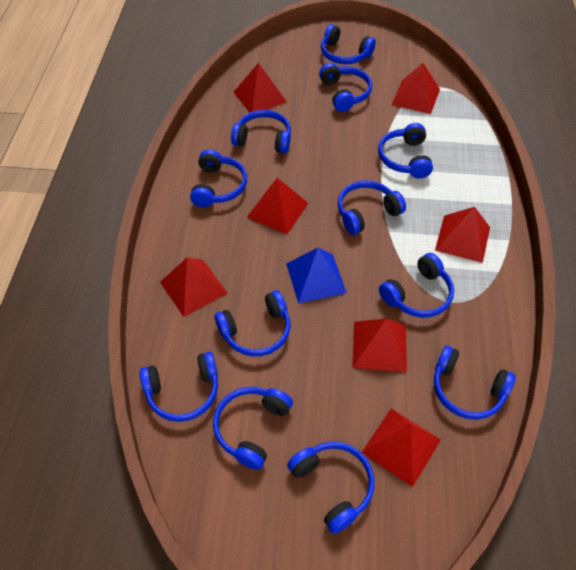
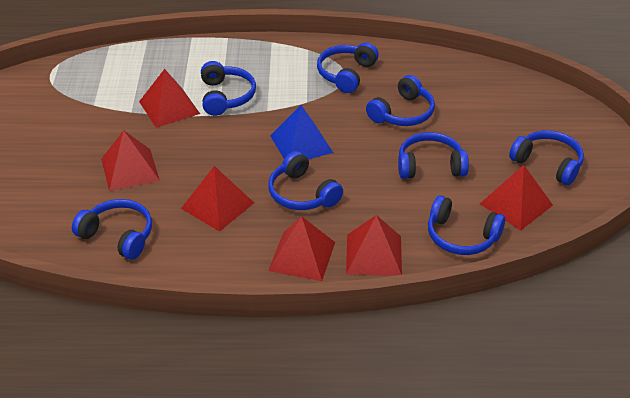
blue headphones: 12 -> 8
red pyramid: 7 -> 6

